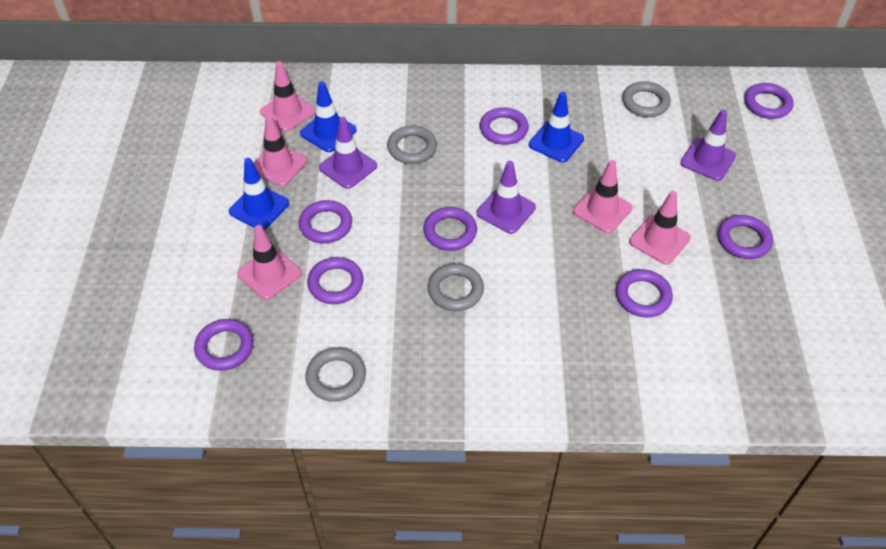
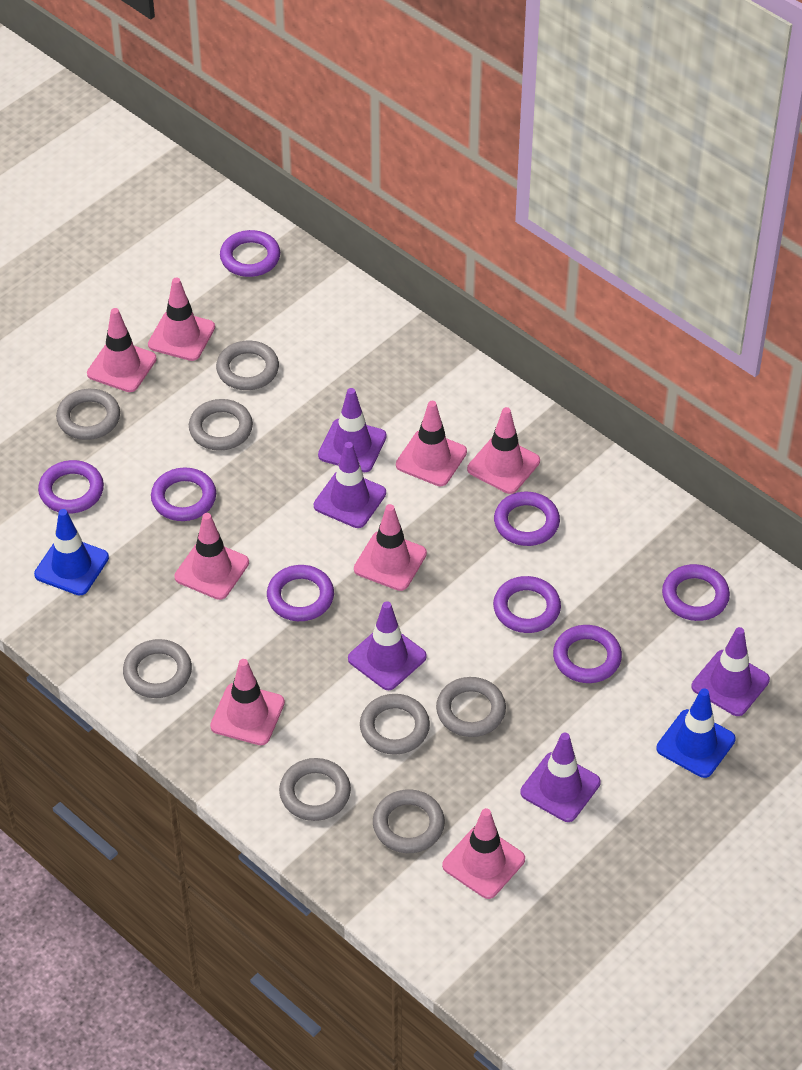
blue traffic cone: 3 -> 2
grey ring: 4 -> 8
pink traffic cone: 5 -> 8
purple traffic cone: 3 -> 5

